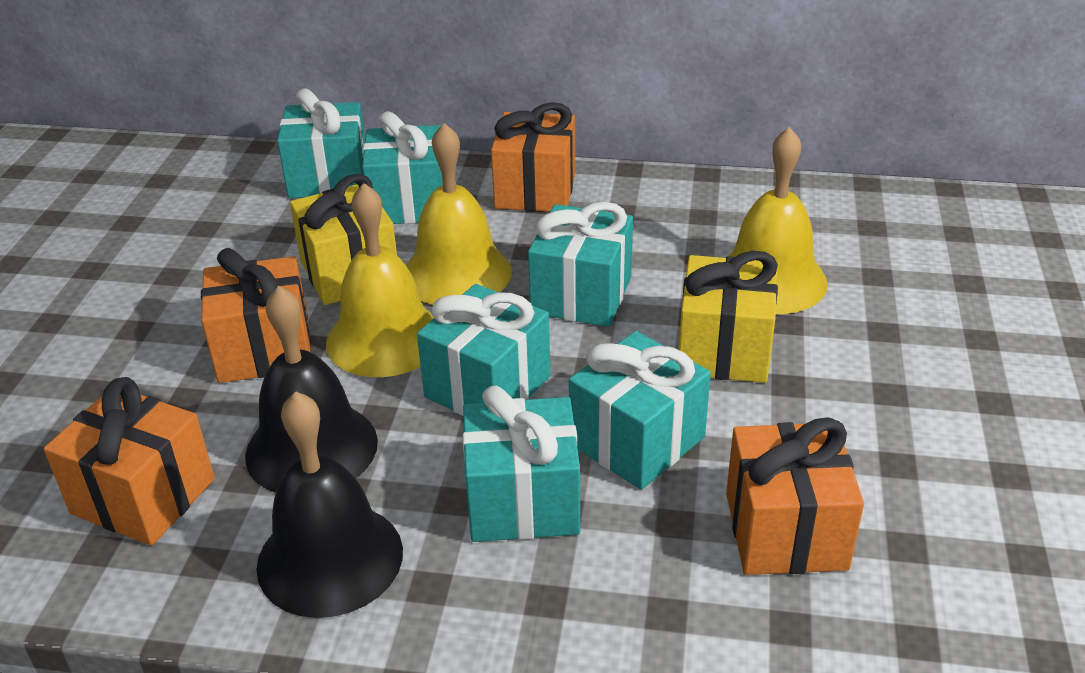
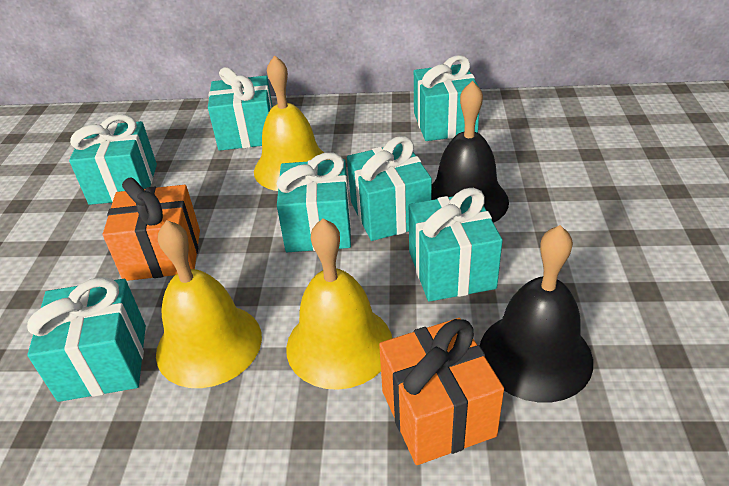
orange gift: 4 -> 2
turquoise gift: 6 -> 7
yellow gift: 2 -> 0

